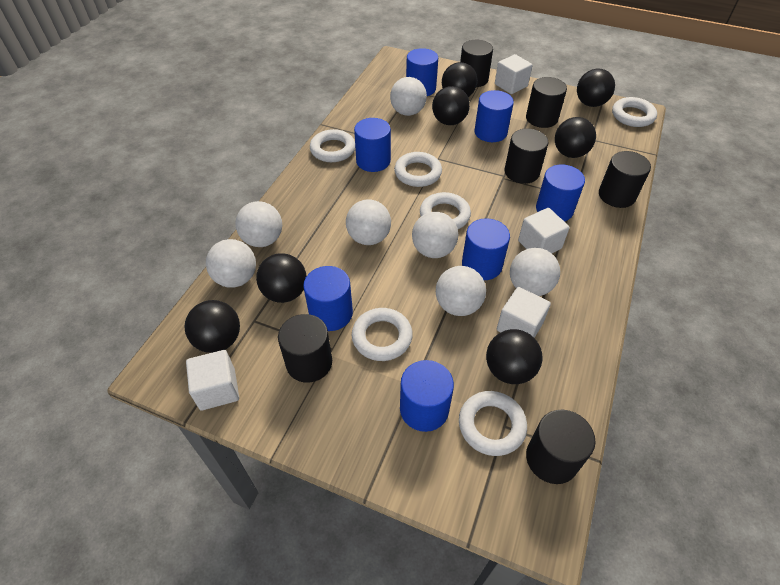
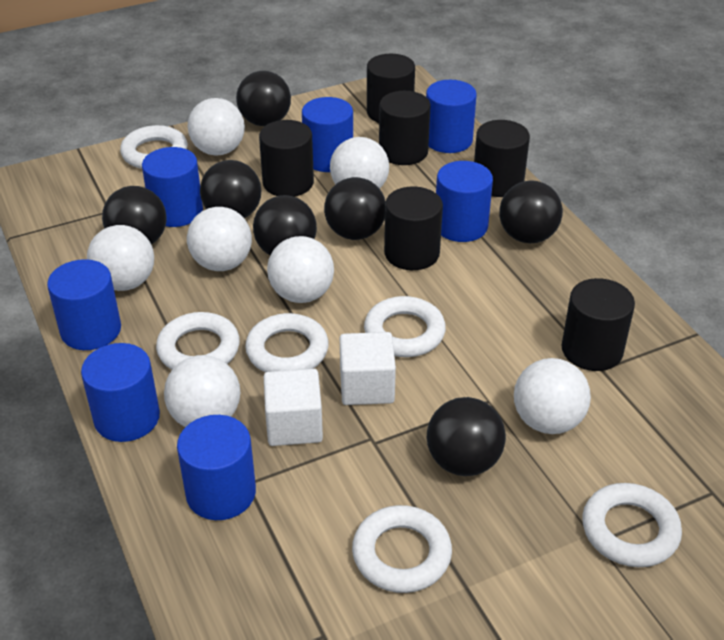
white cube: 4 -> 2

